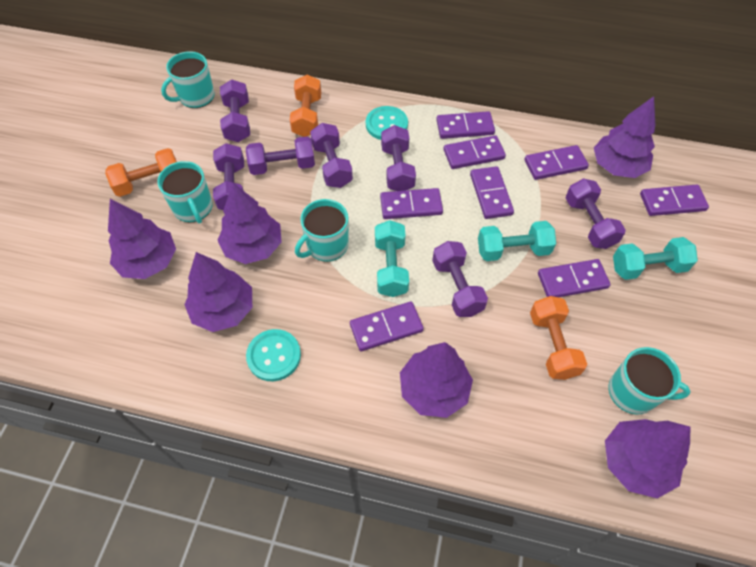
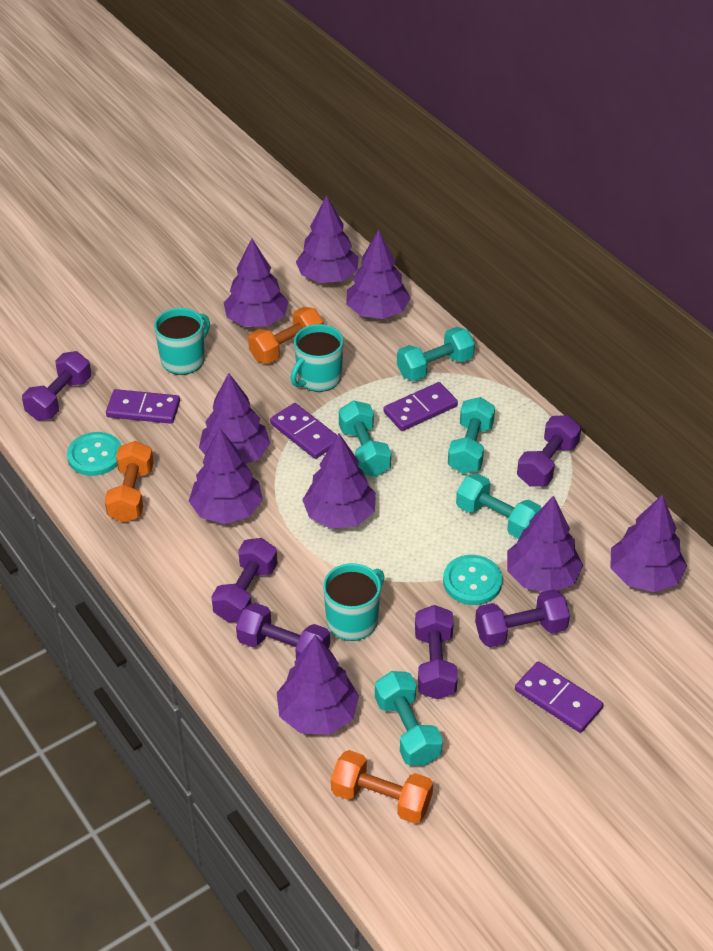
purple domino: 8 -> 4
purple dumbbell: 7 -> 6
purple tree: 6 -> 9
turquoise dumbbell: 3 -> 5
turquoise mug: 4 -> 3

